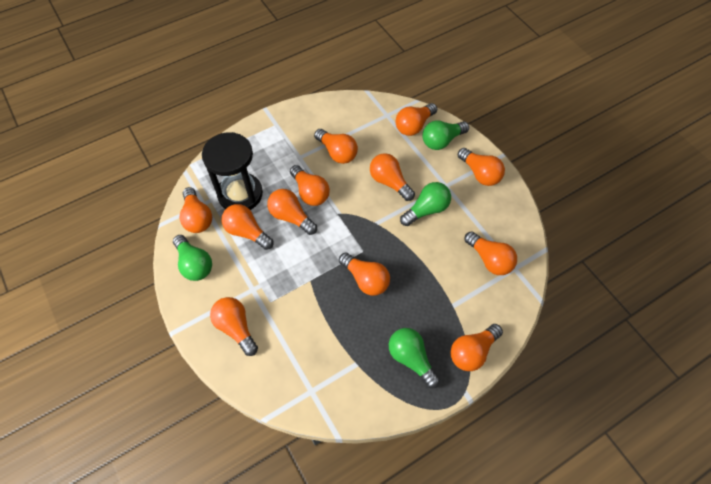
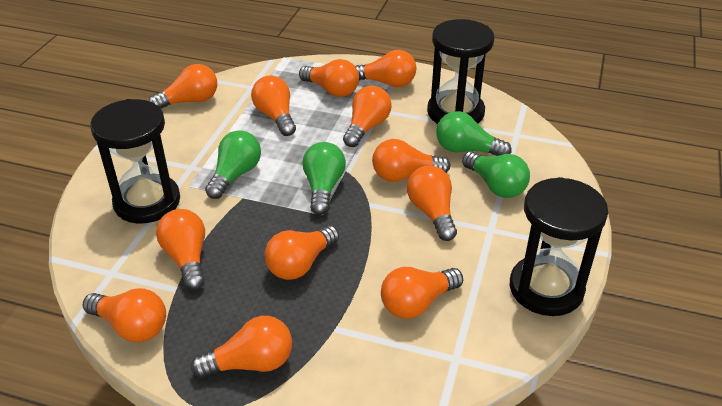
black hourglass: 1 -> 3

